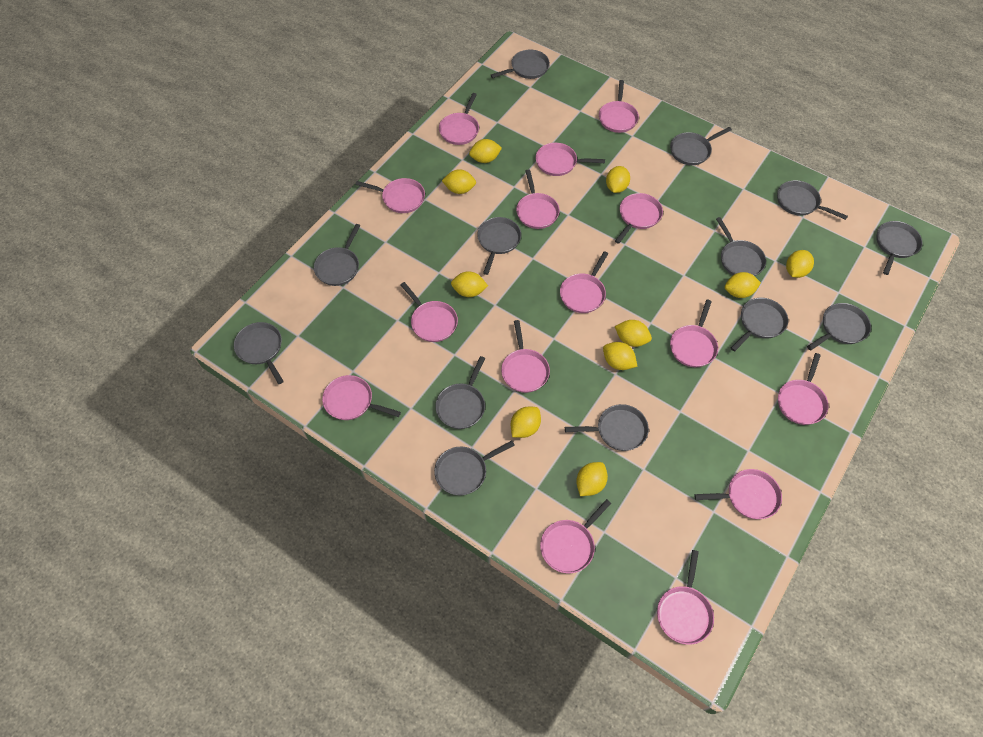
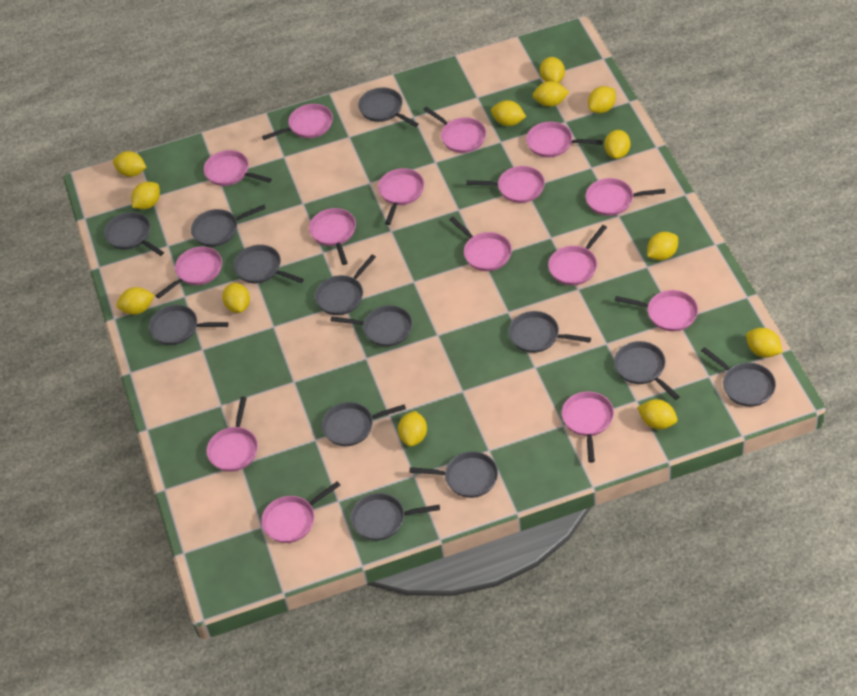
yellow lemon: 10 -> 13

